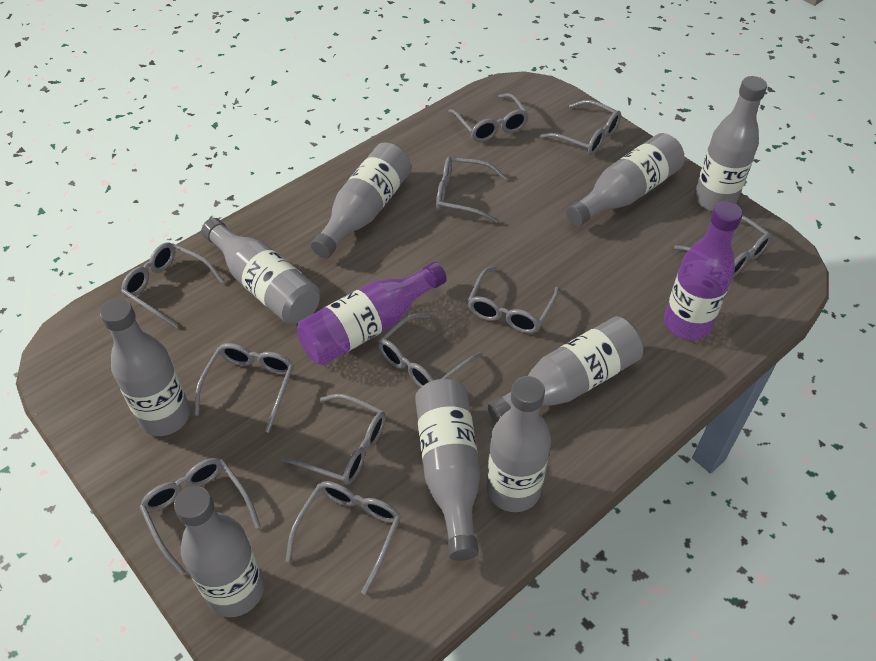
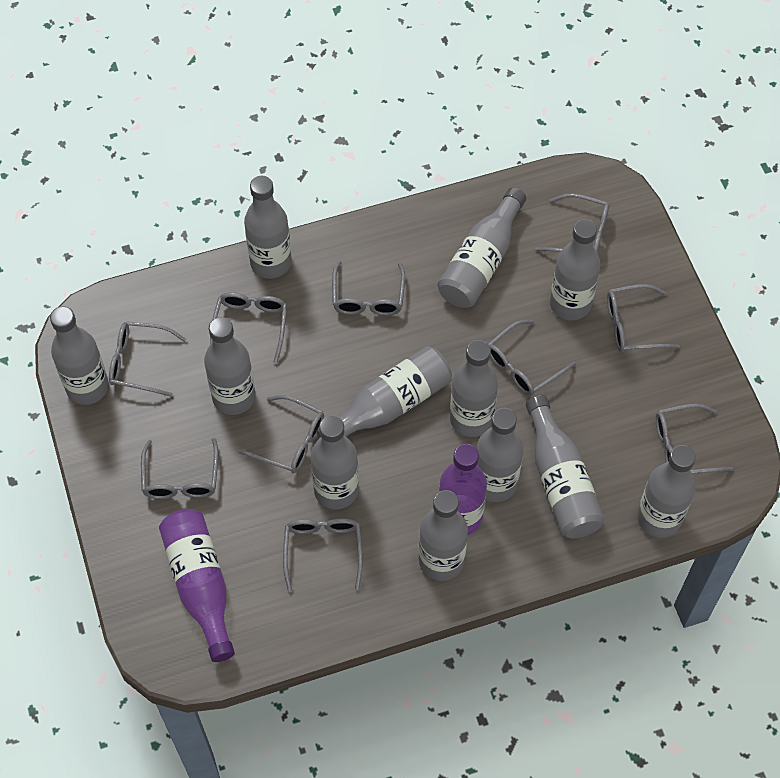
grey bottle: 9 -> 12
grey glasses: 11 -> 10

